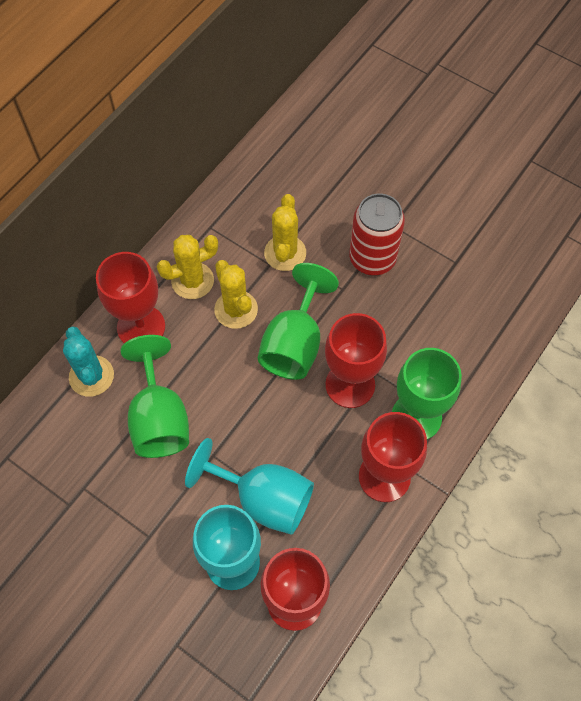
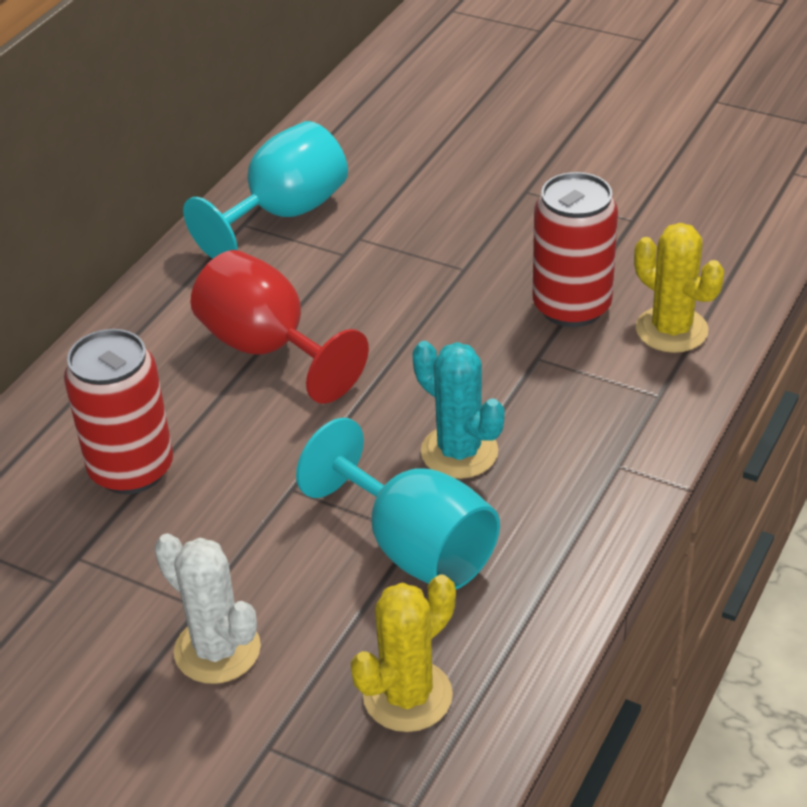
green goblet: 3 -> 0
red can: 1 -> 2
red goblet: 4 -> 1
white cactus: 0 -> 1
yellow cactus: 3 -> 2

